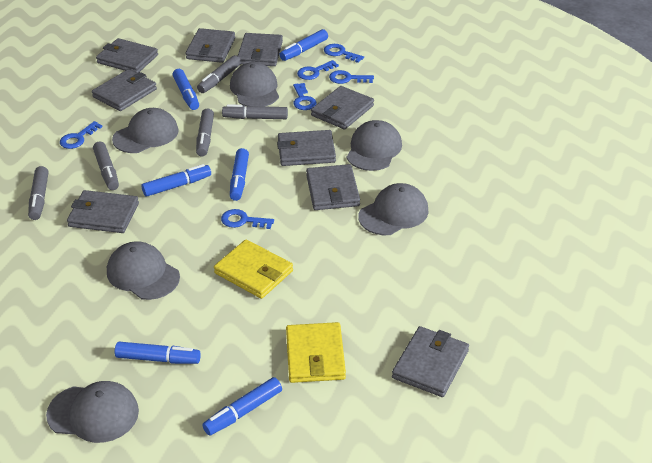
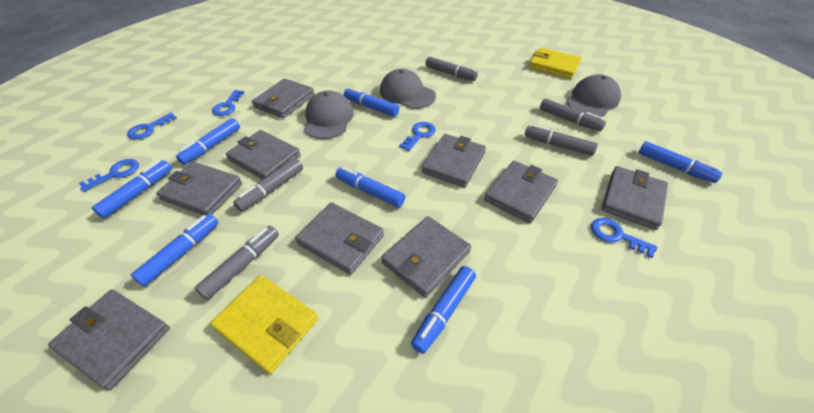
blue key: 6 -> 5
blue marker: 6 -> 7
grey cap: 6 -> 3

